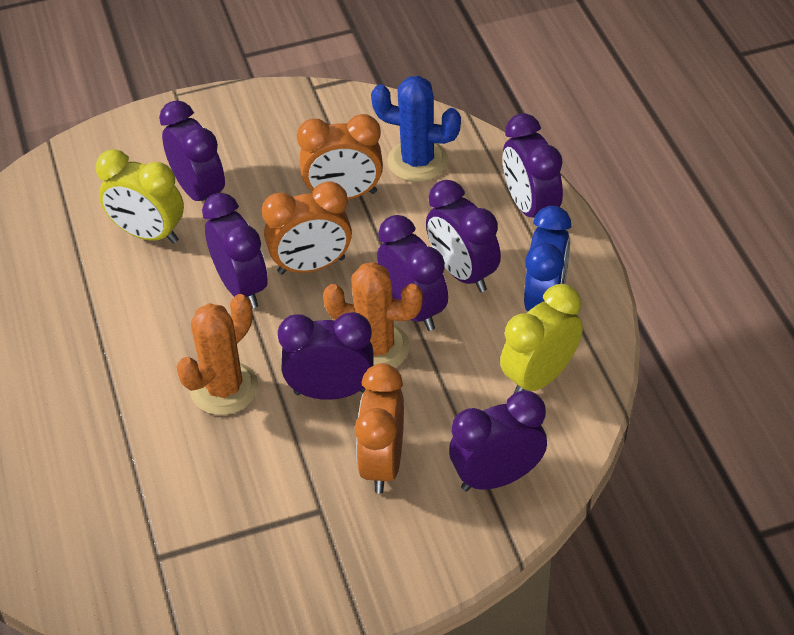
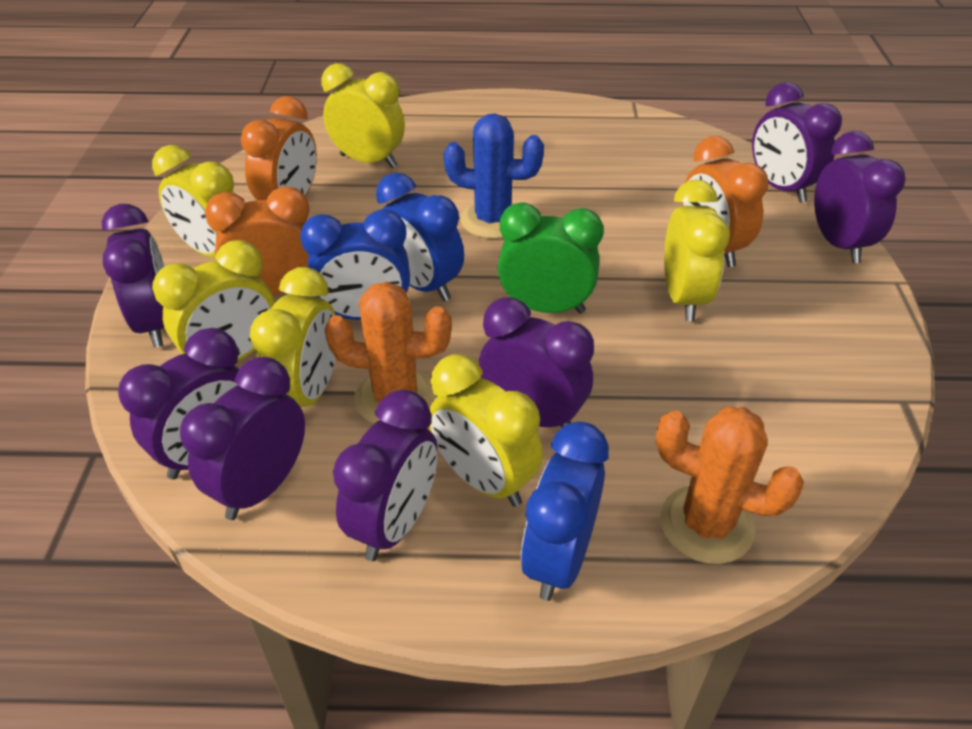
blue clock: 1 -> 3
green clock: 0 -> 1
yellow clock: 2 -> 6

